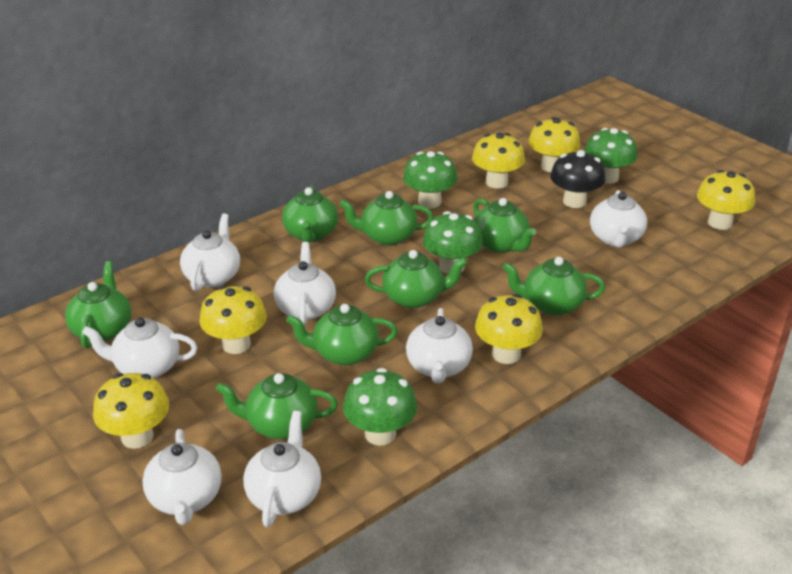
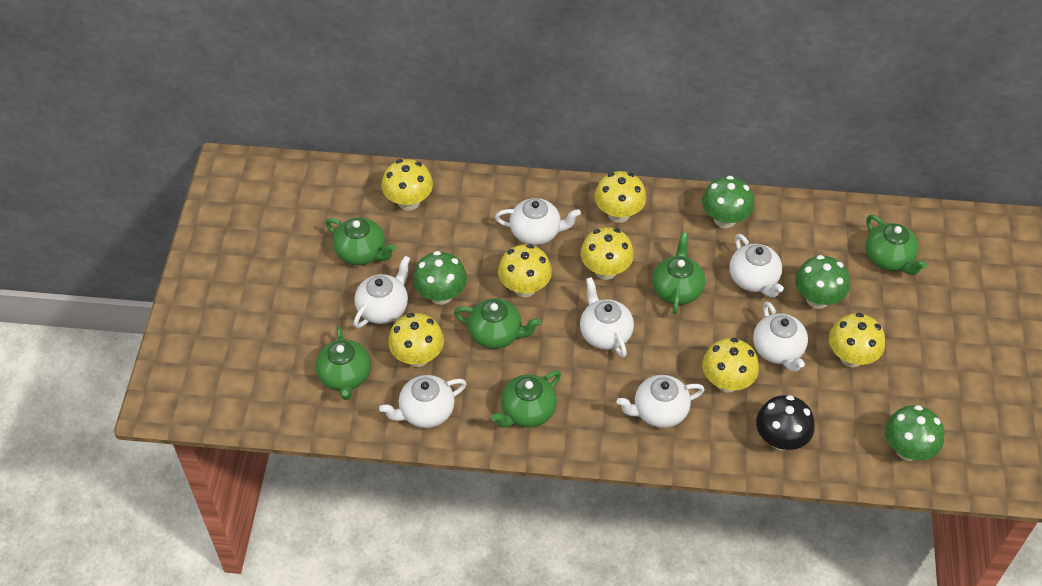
green teapot: 8 -> 6
yellow mushroom: 6 -> 7

